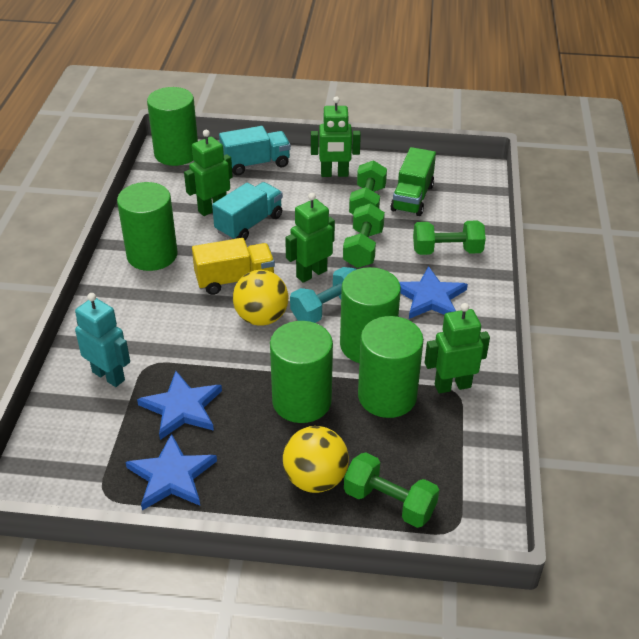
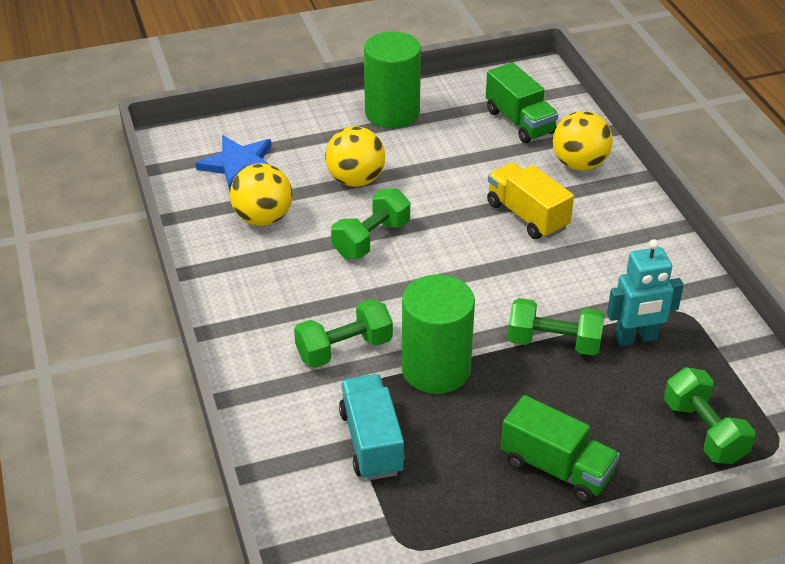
blue star: 3 -> 1
green cylinder: 5 -> 2
green robot: 4 -> 0
green truck: 1 -> 2
turquoise dumbbell: 1 -> 0
turquoise truck: 2 -> 1
yellow ball: 2 -> 3

